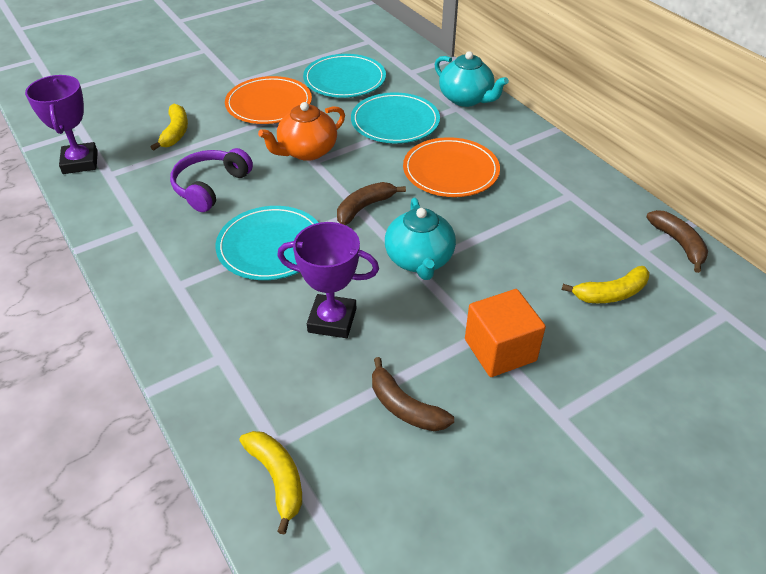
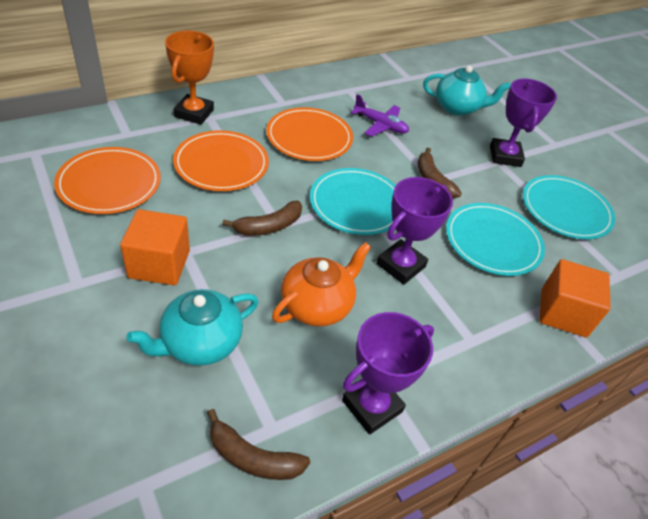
orange cube: 1 -> 2
orange plate: 2 -> 3
orange trophy: 0 -> 1
purple headphones: 1 -> 0
purple plane: 0 -> 1
purple trophy: 2 -> 3
yellow banana: 3 -> 0

